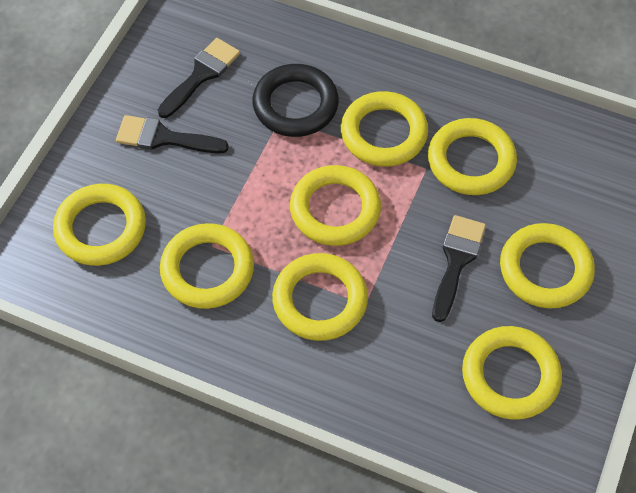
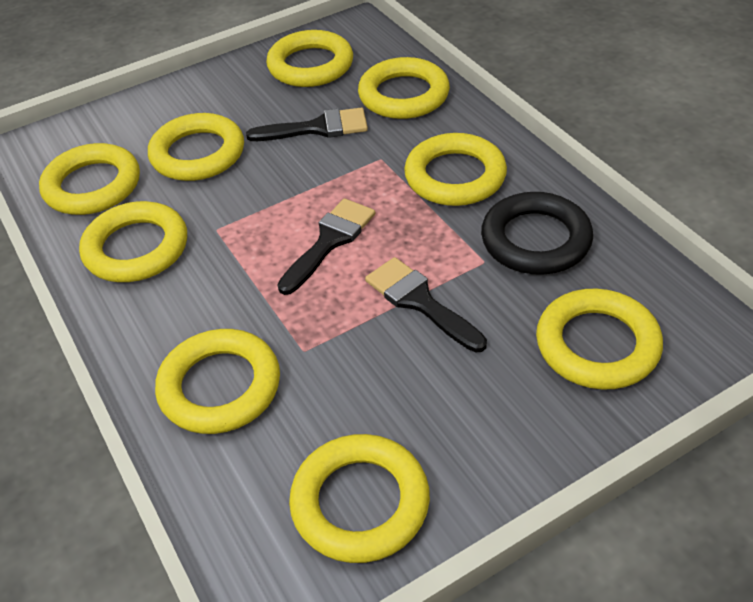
yellow ring: 8 -> 9

